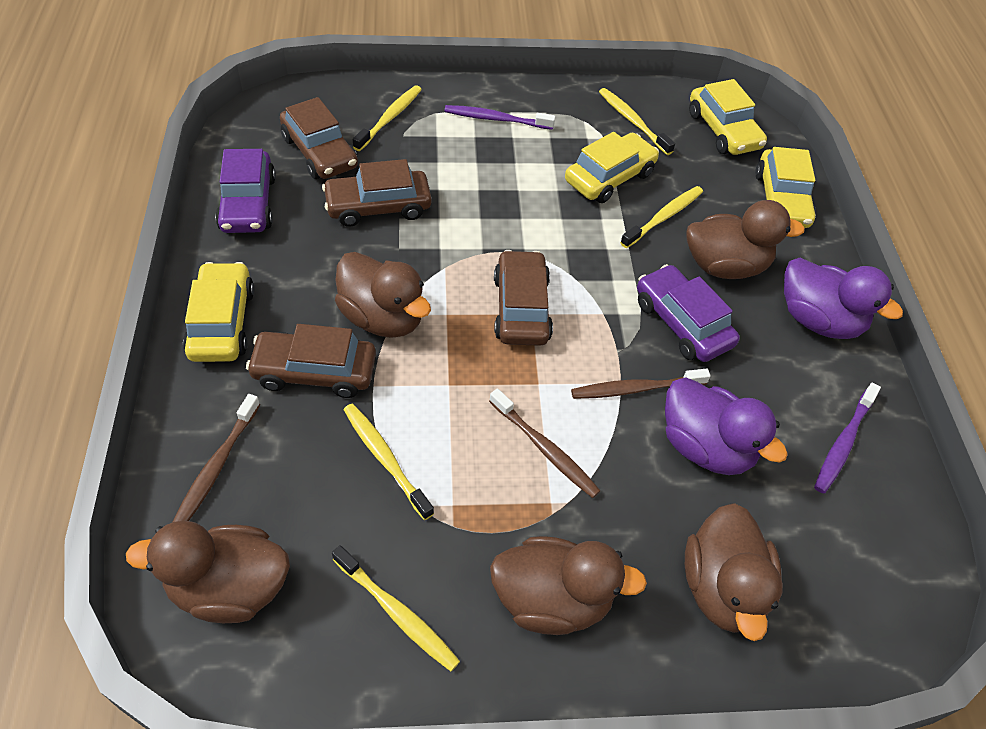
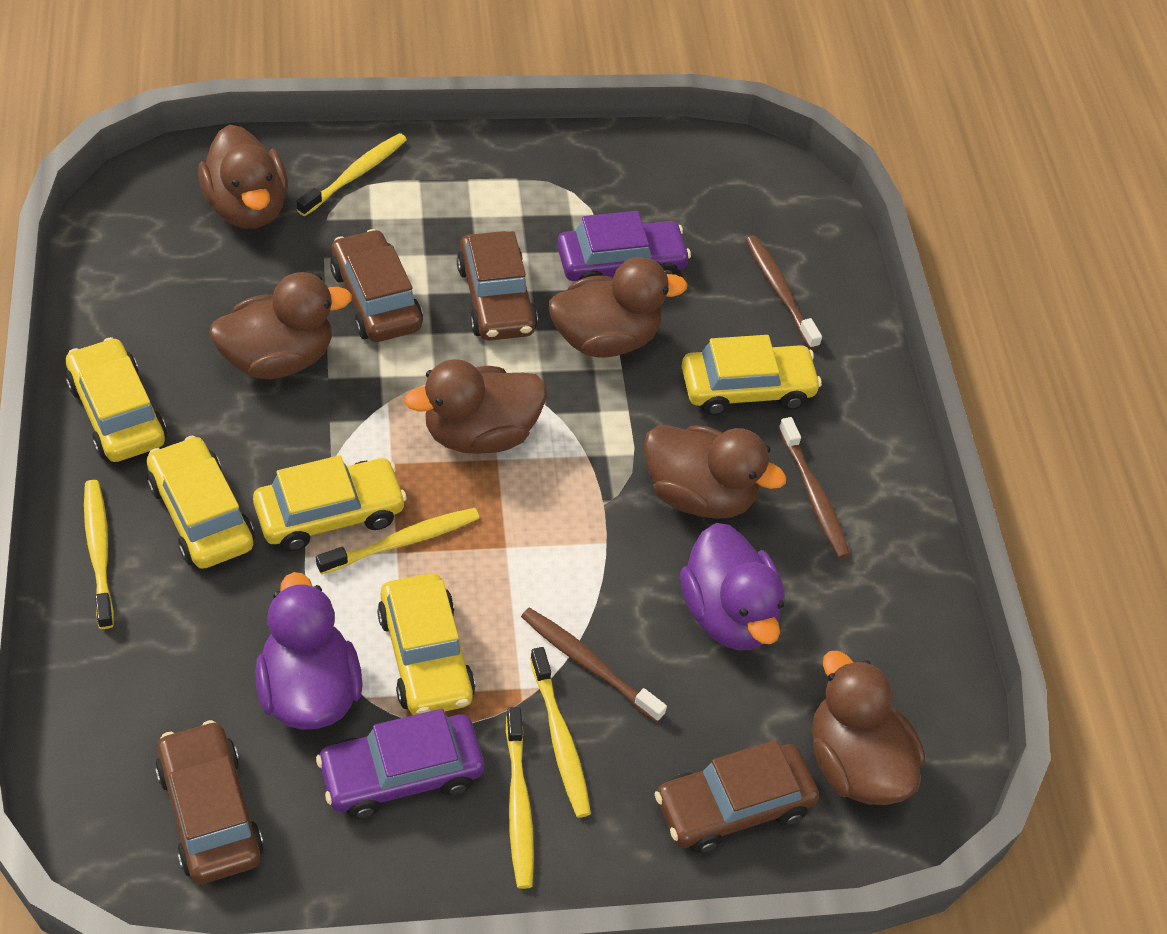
brown duck: 5 -> 6
purple toothbrush: 2 -> 0
yellow car: 4 -> 5

